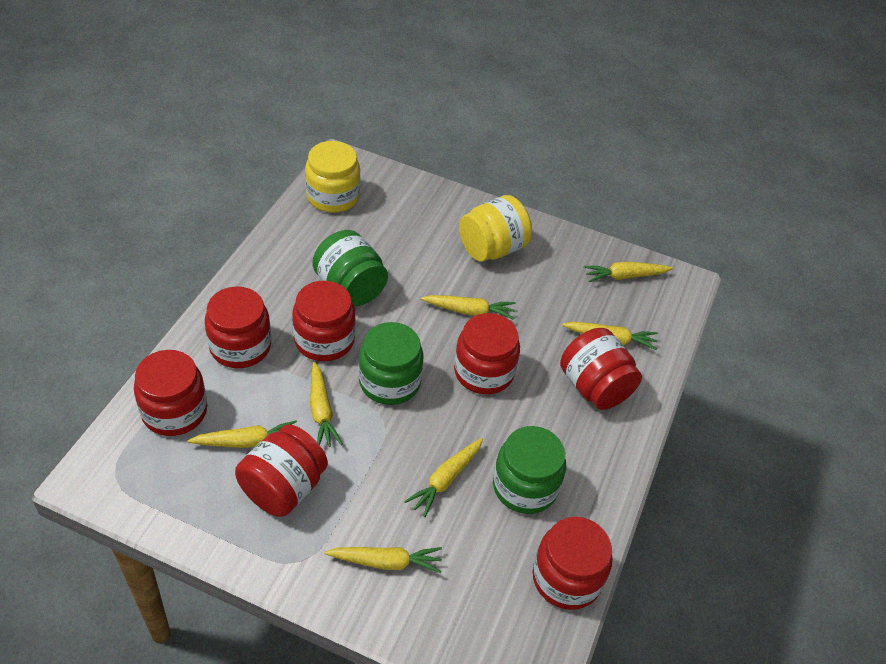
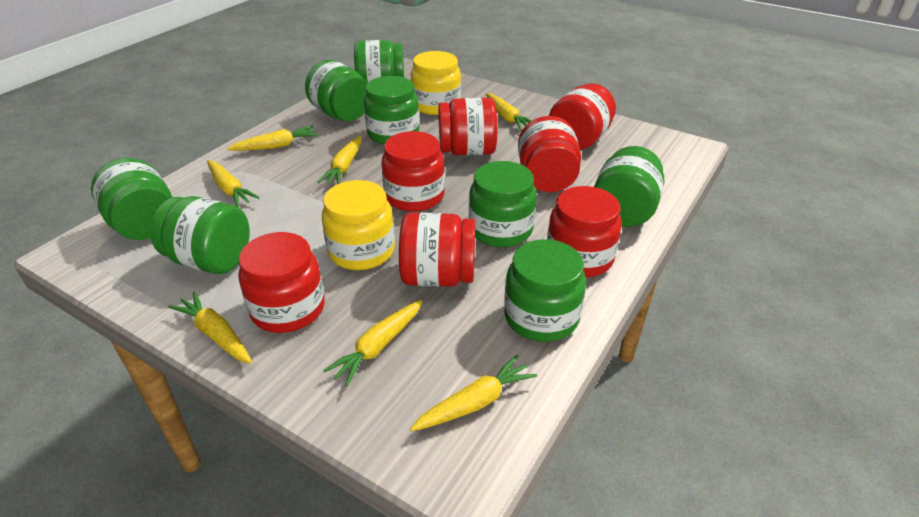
green jar: 3 -> 8

